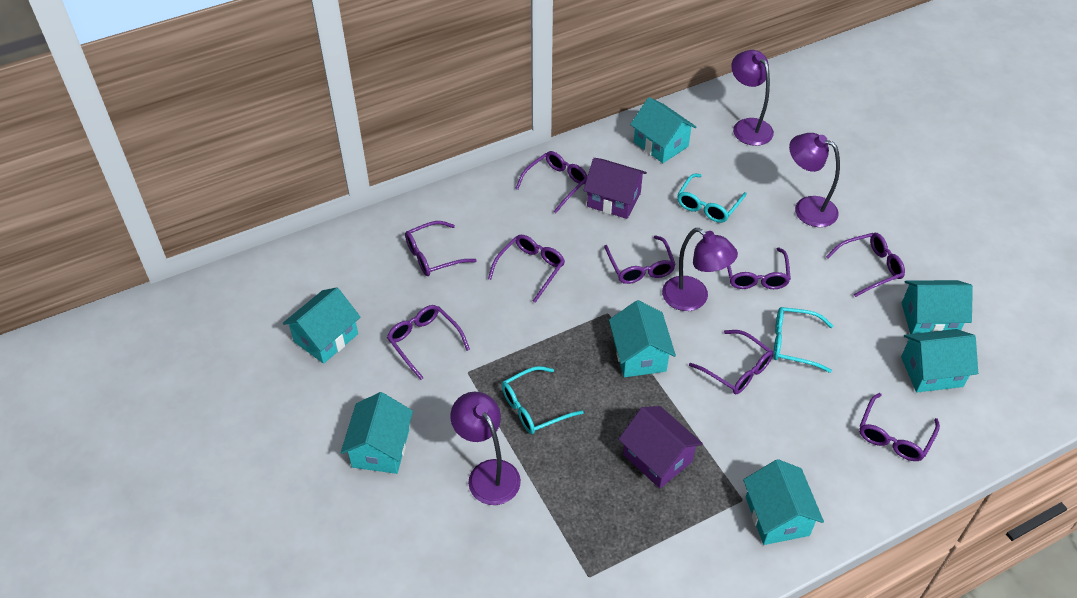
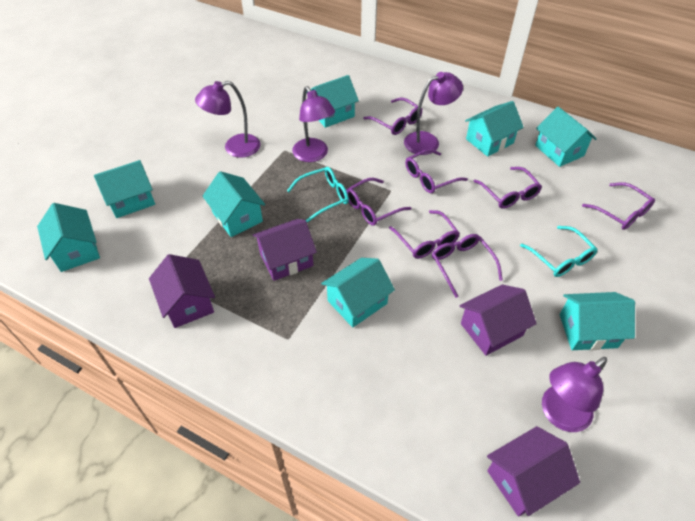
purple glasses: 9 -> 7
purple house: 2 -> 4
turquoise glasses: 3 -> 2
turquoise house: 7 -> 8

